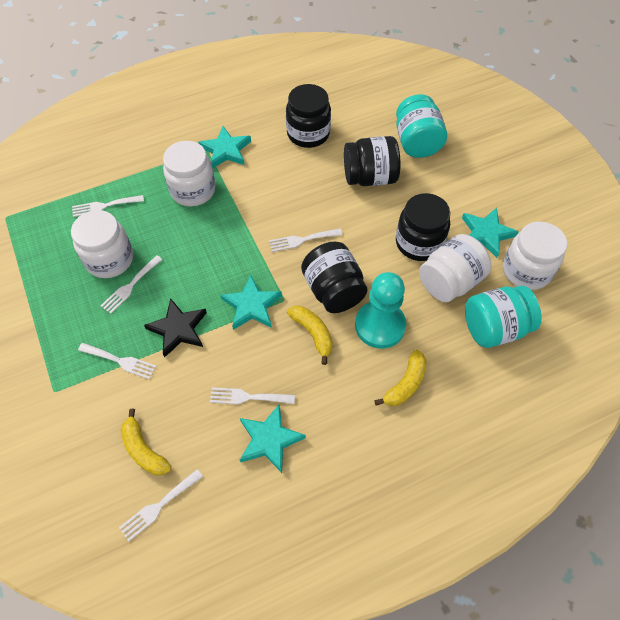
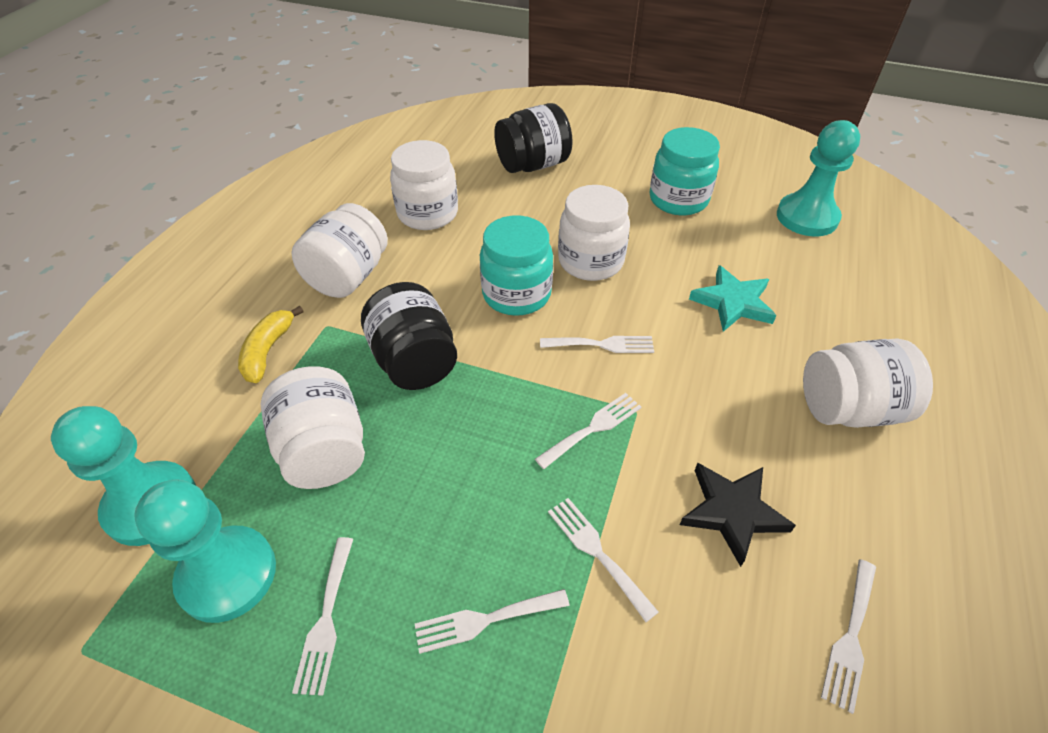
black jar: 4 -> 2
turquoise pawn: 1 -> 3
turquoise star: 4 -> 1
white jar: 4 -> 5
yellow banana: 3 -> 1

